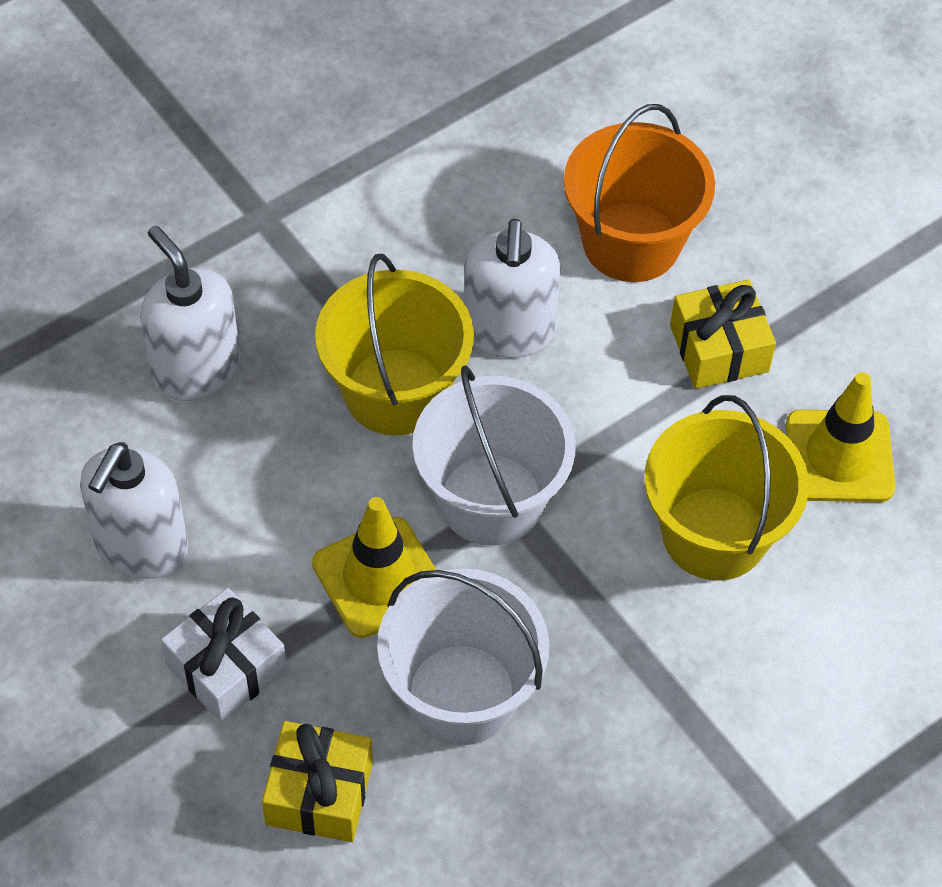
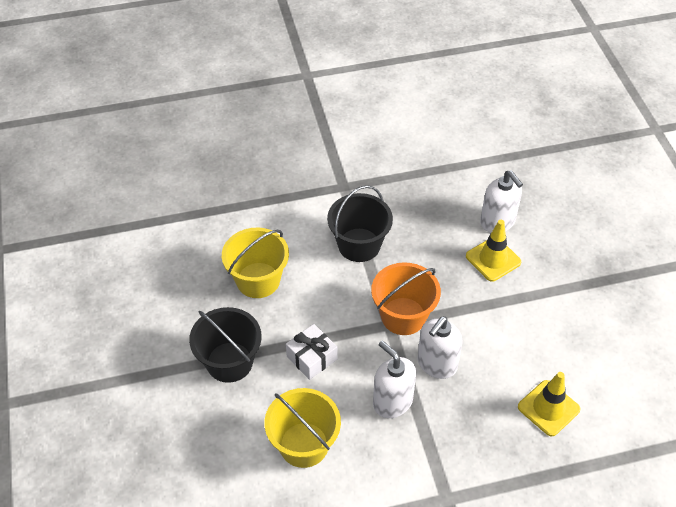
black bucket: 0 -> 2
white bucket: 2 -> 0
yellow gift: 2 -> 0

